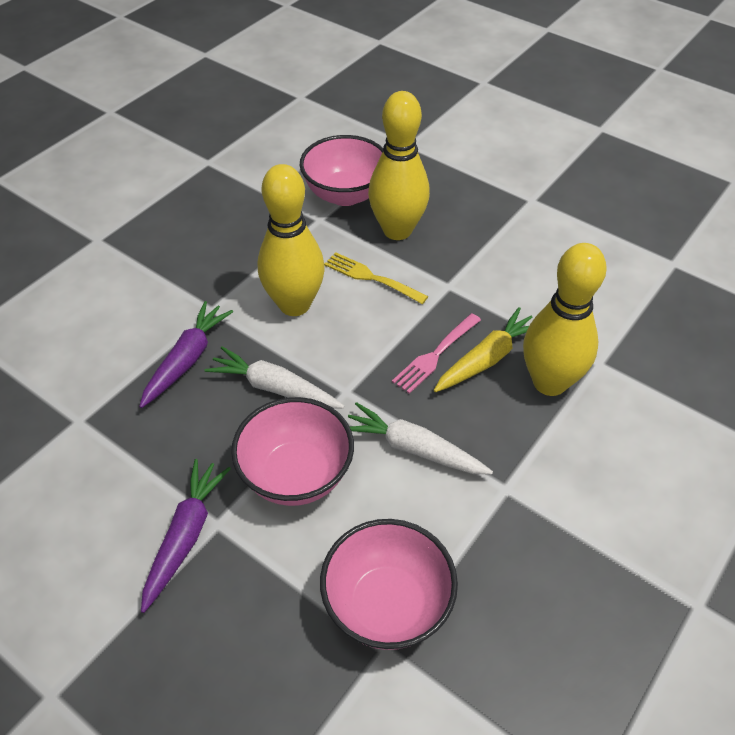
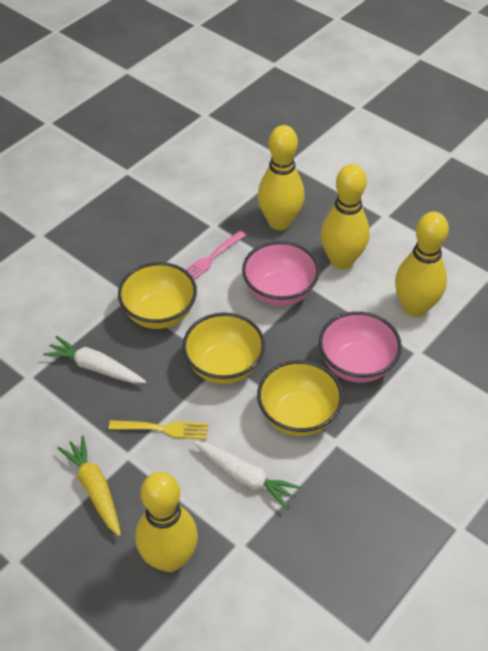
pink bowl: 3 -> 2
purple carrot: 2 -> 0
yellow bowl: 0 -> 3
yellow bowling pin: 3 -> 4

